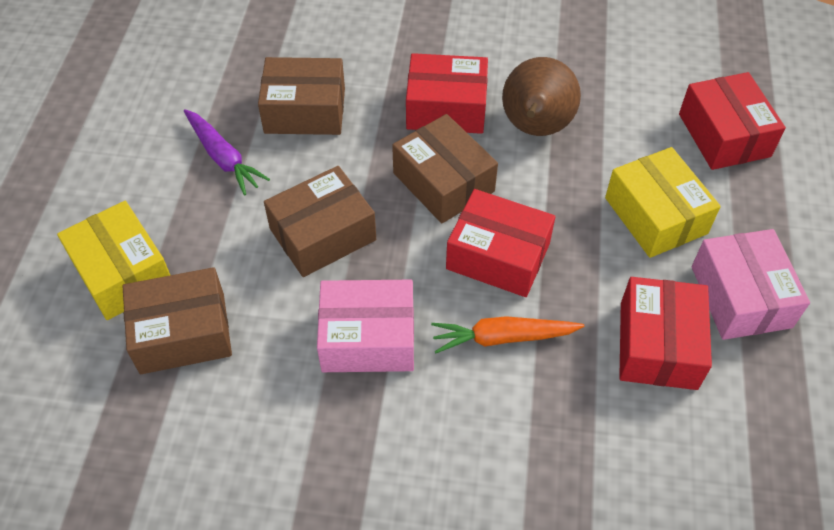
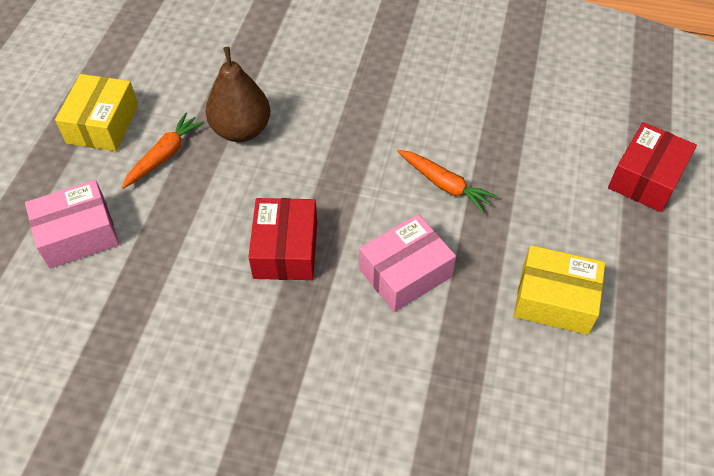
brown box: 4 -> 0
orange carrot: 1 -> 2
purple carrot: 1 -> 0
red box: 4 -> 2

